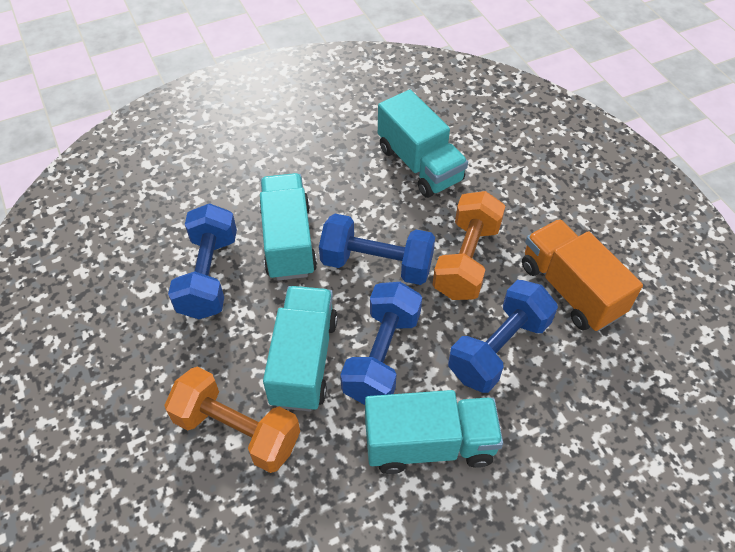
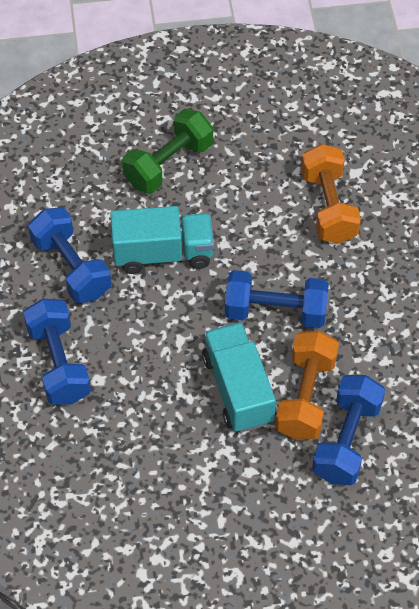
green dumbbell: 0 -> 1
orange truck: 1 -> 0
turquoise truck: 4 -> 2

